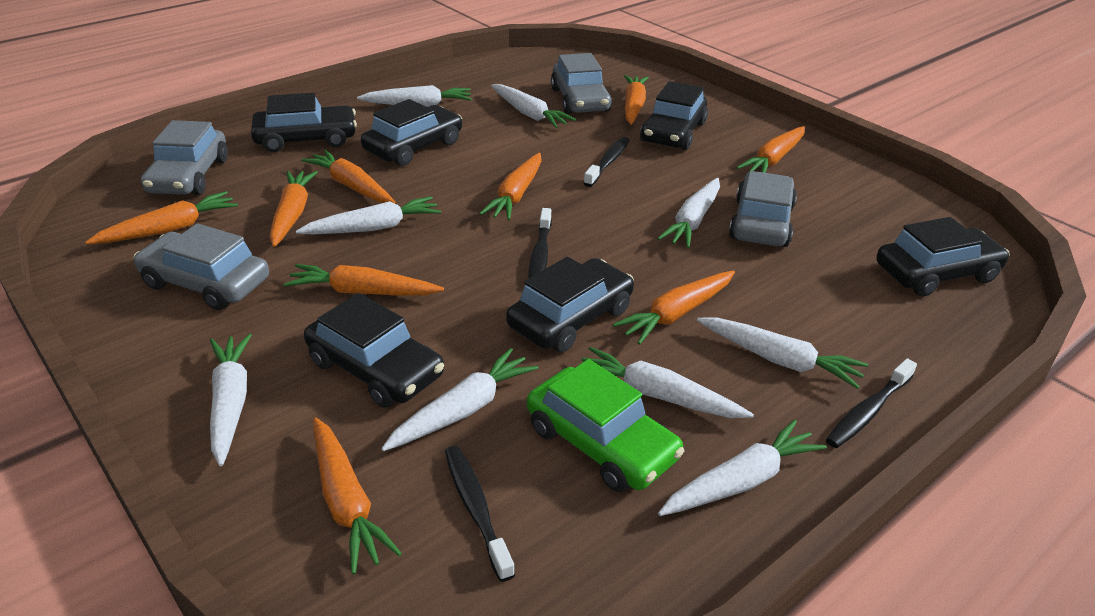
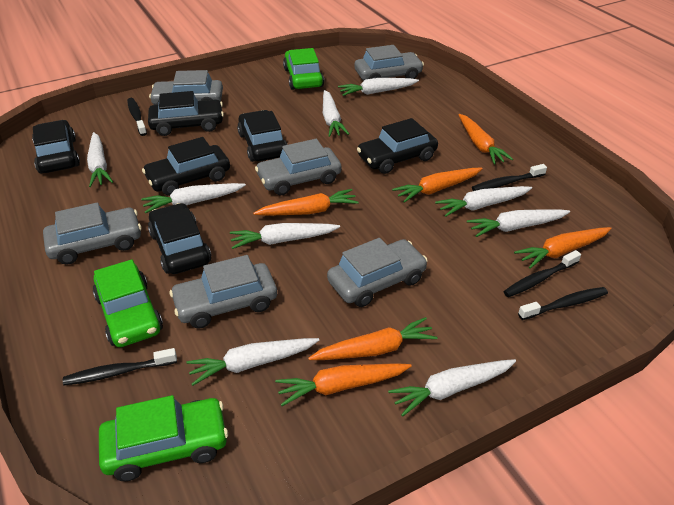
black toothbrush: 4 -> 5
green car: 1 -> 3
grey car: 4 -> 6
orange carrot: 9 -> 6

